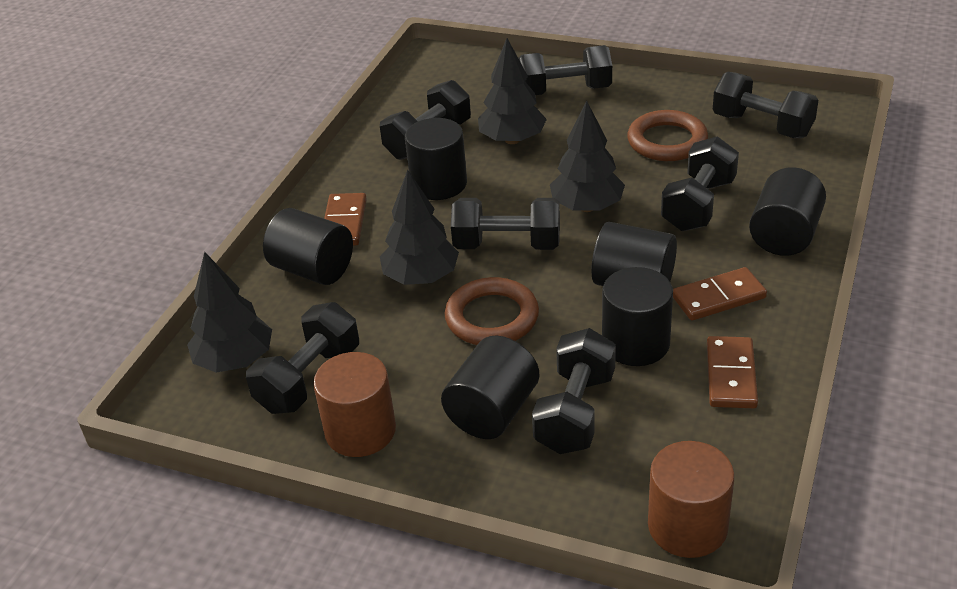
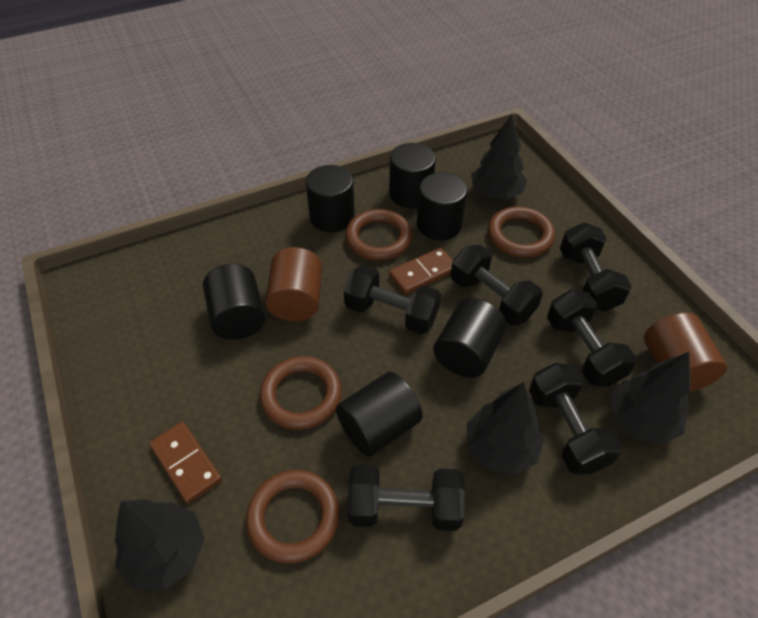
black dumbbell: 7 -> 6
brown domino: 3 -> 2
brown ring: 2 -> 4

